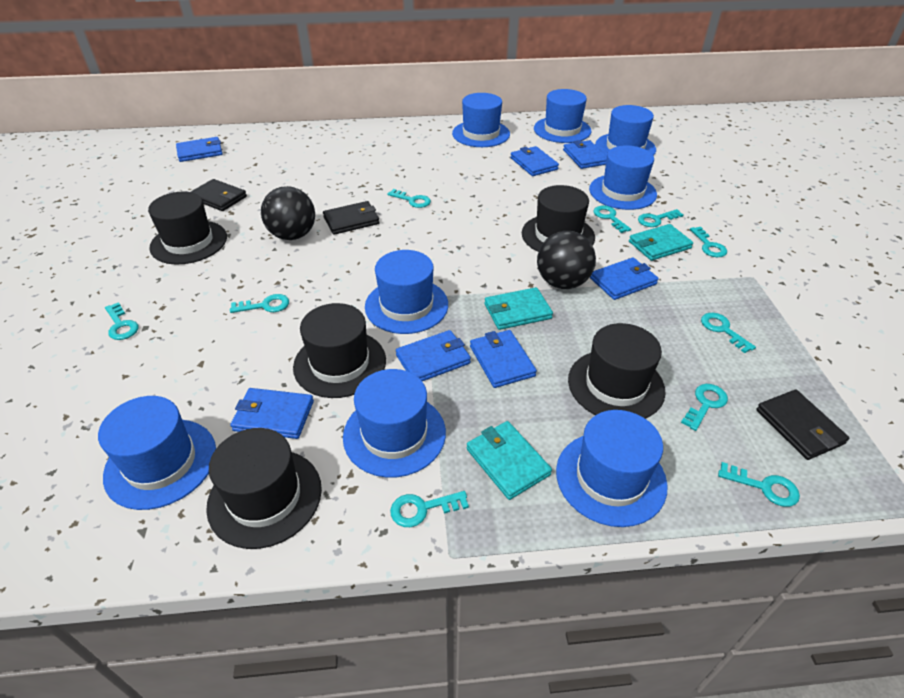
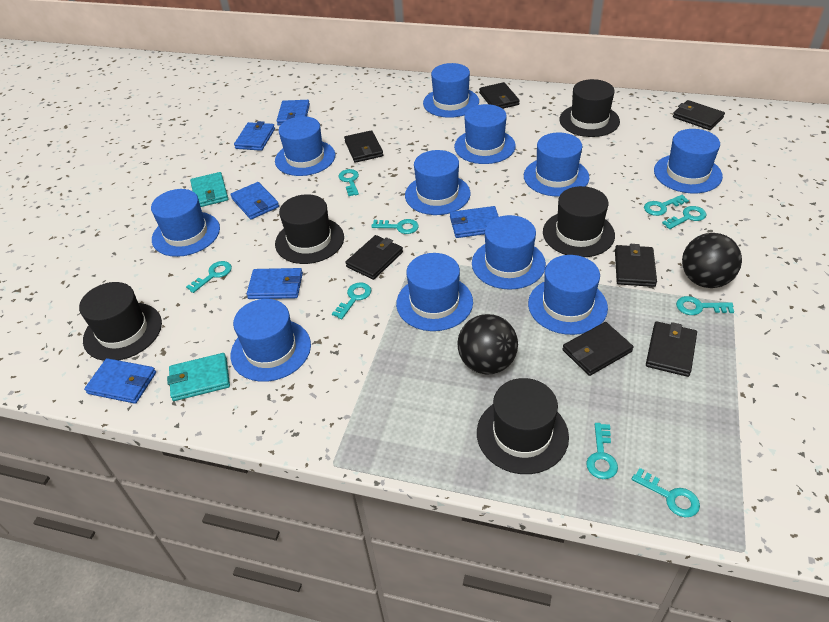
black wallet: 3 -> 7
blue hat: 8 -> 11
blue wallet: 7 -> 6
turquoise key: 10 -> 9
turquoise wallet: 3 -> 2

